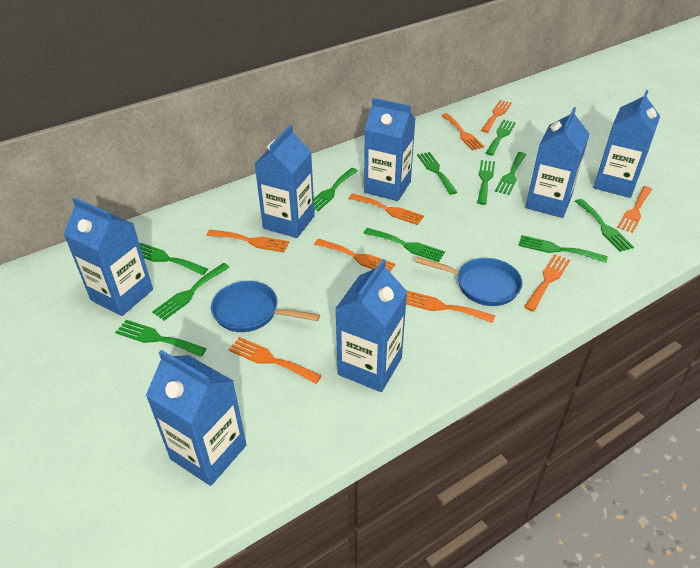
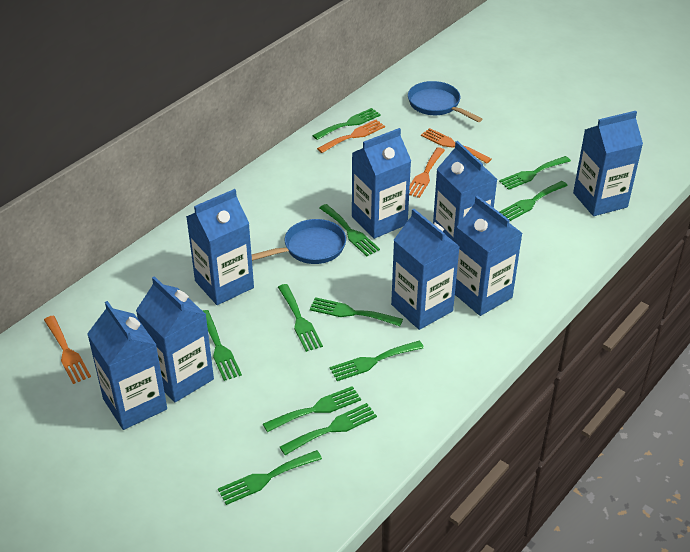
blue carton: 7 -> 8
orange fork: 9 -> 4

